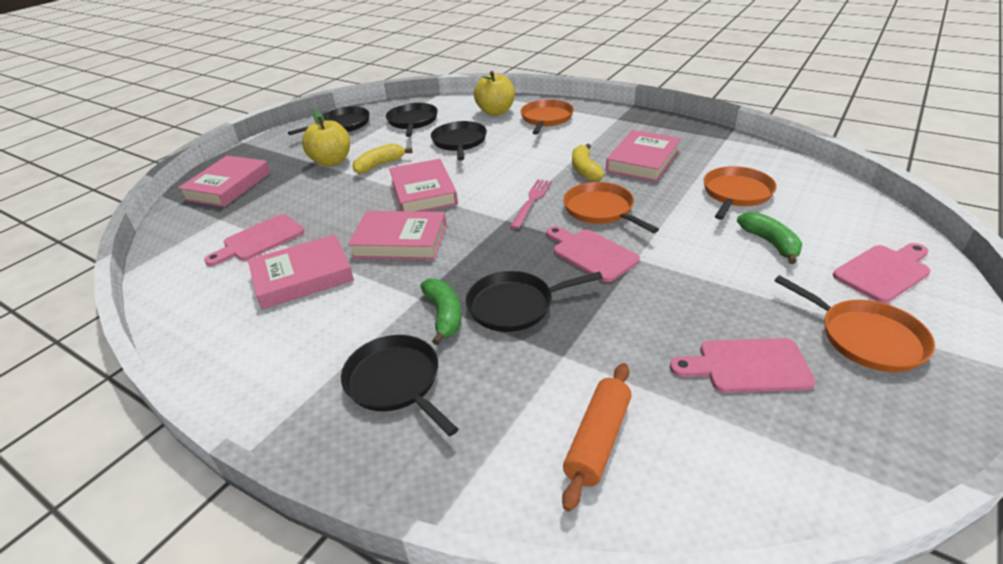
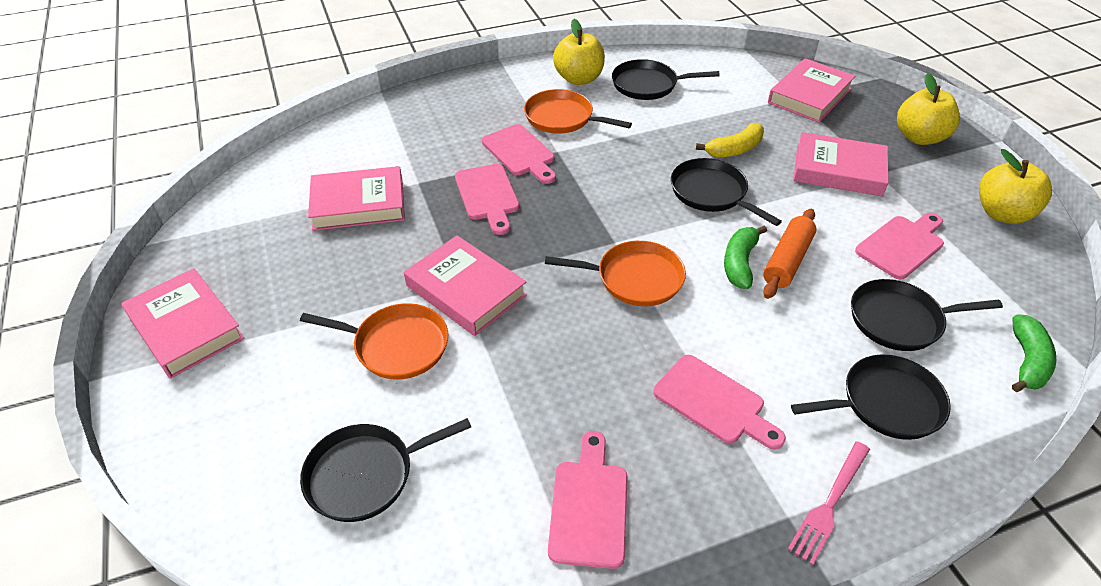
orange pan: 4 -> 3
pink cutting board: 4 -> 5
yellow apple: 2 -> 3
yellow banana: 2 -> 1

